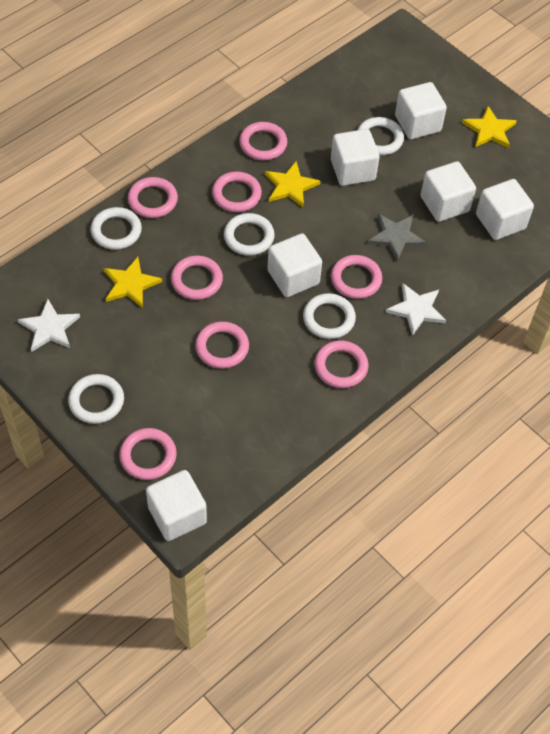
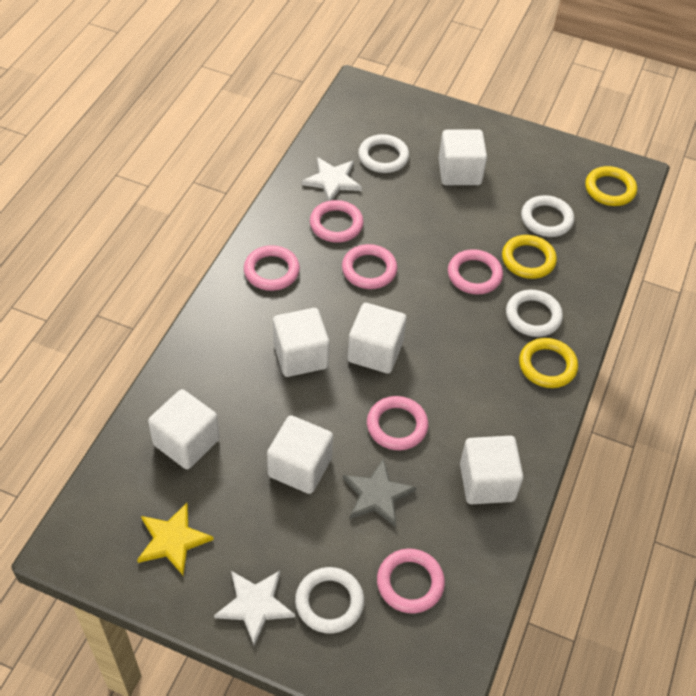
pink ring: 8 -> 6
white ring: 5 -> 4
yellow ring: 0 -> 3
yellow star: 3 -> 1

